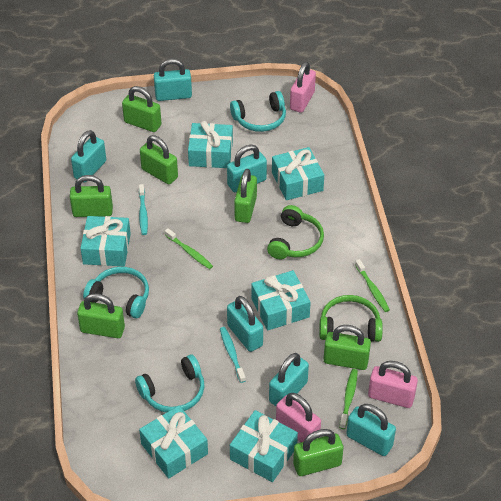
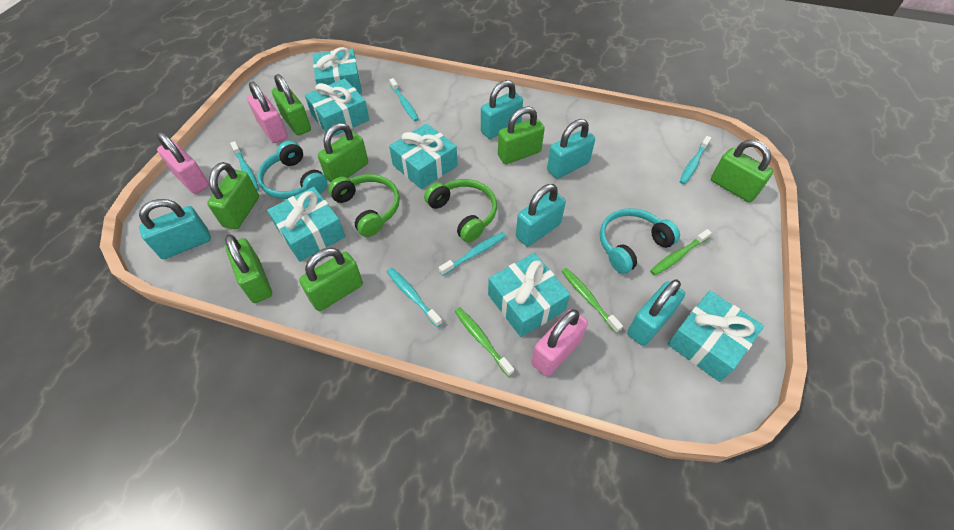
turquoise headphones: 3 -> 2
turquoise padlock: 6 -> 5
turquoise toothbrush: 2 -> 5

